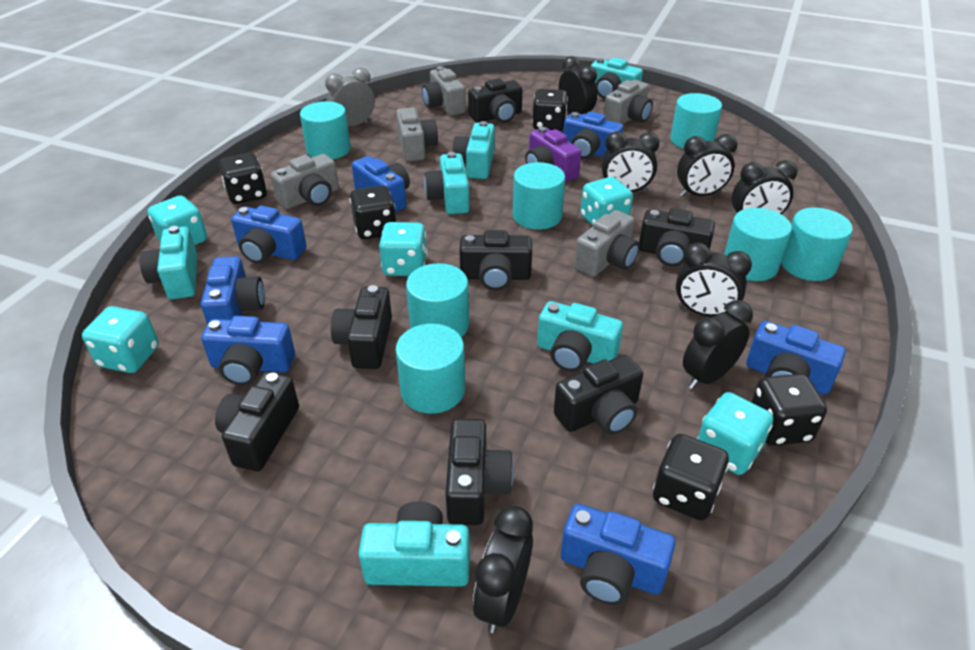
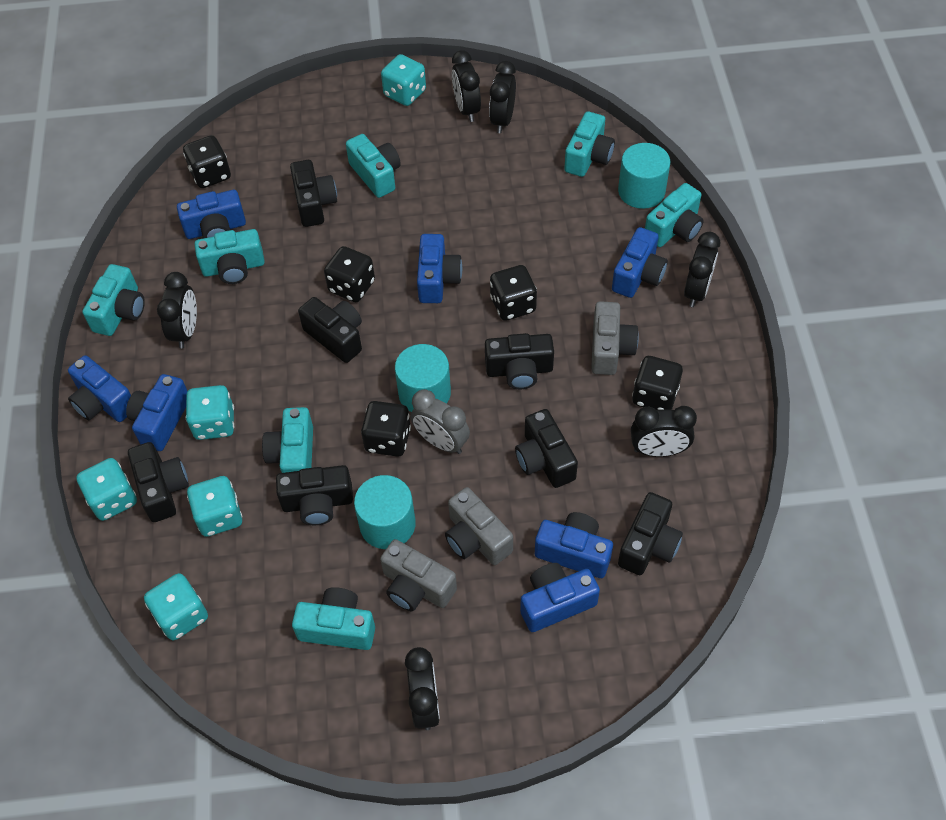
black clock: 7 -> 6
grey camera: 5 -> 3
purple camera: 1 -> 0
turquoise camera: 6 -> 7
turquoise cylinder: 7 -> 3

